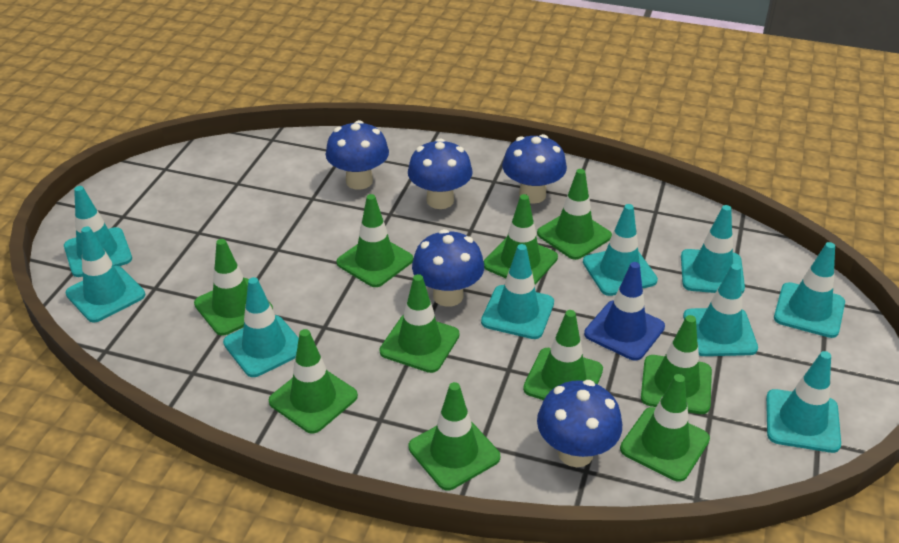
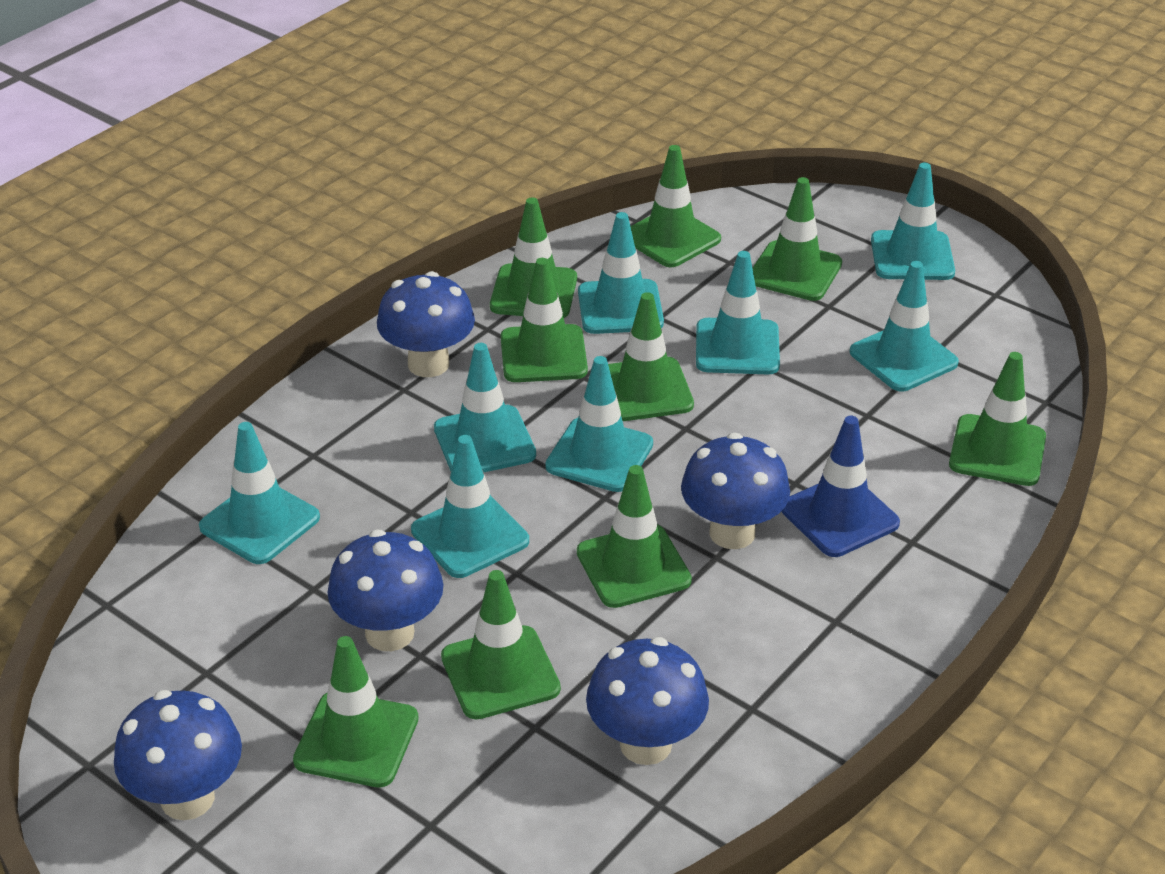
green traffic cone: 10 -> 9
turquoise traffic cone: 9 -> 8

